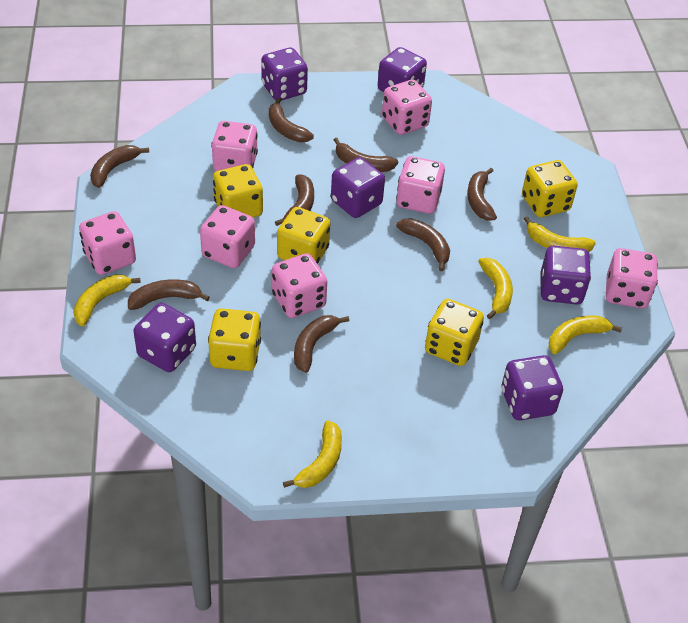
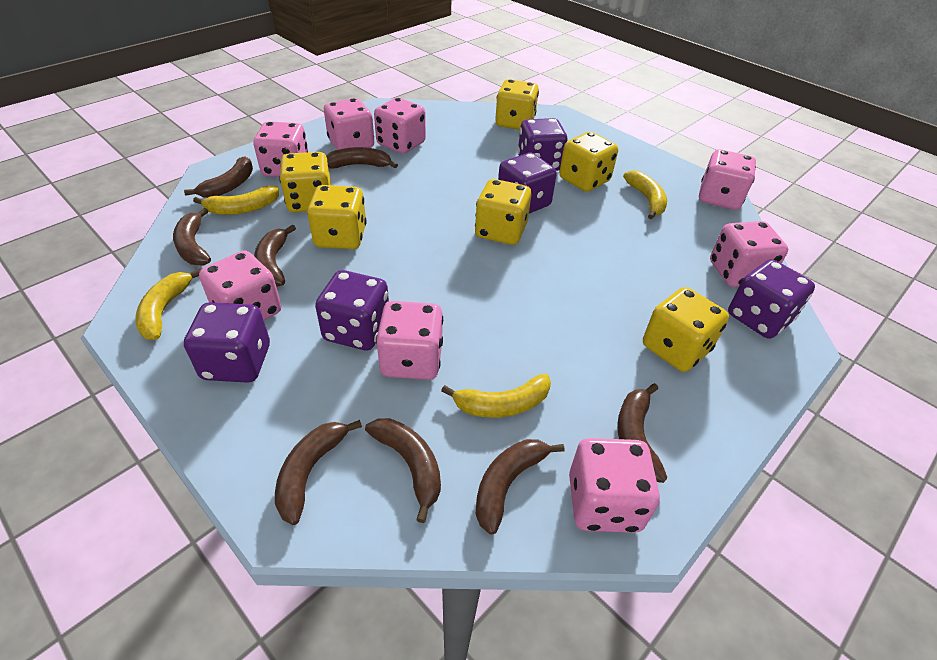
pink dice: 7 -> 8
purple dice: 6 -> 5
yellow banana: 5 -> 4
yellow dice: 5 -> 6

